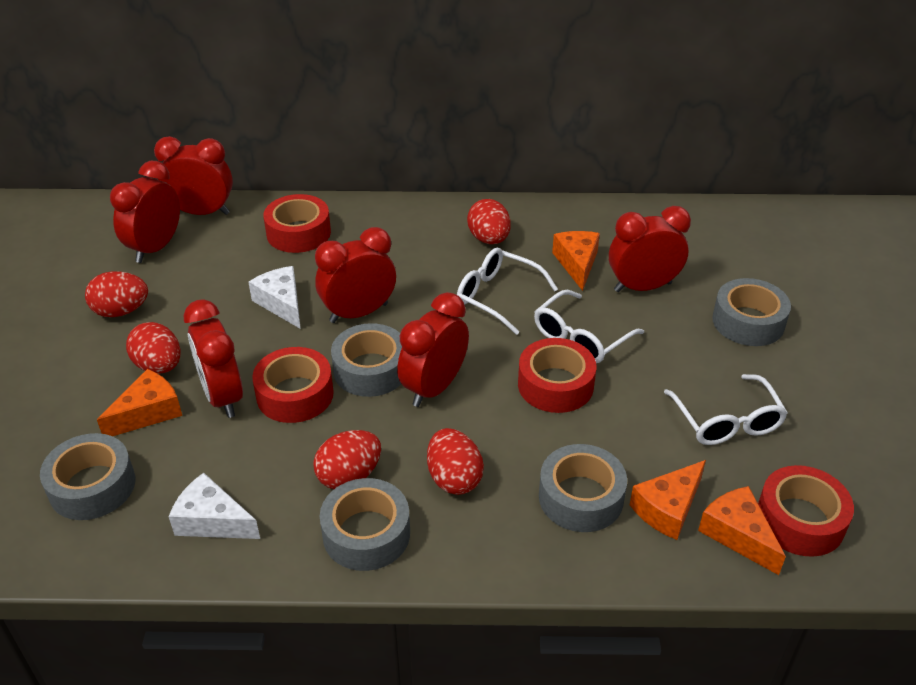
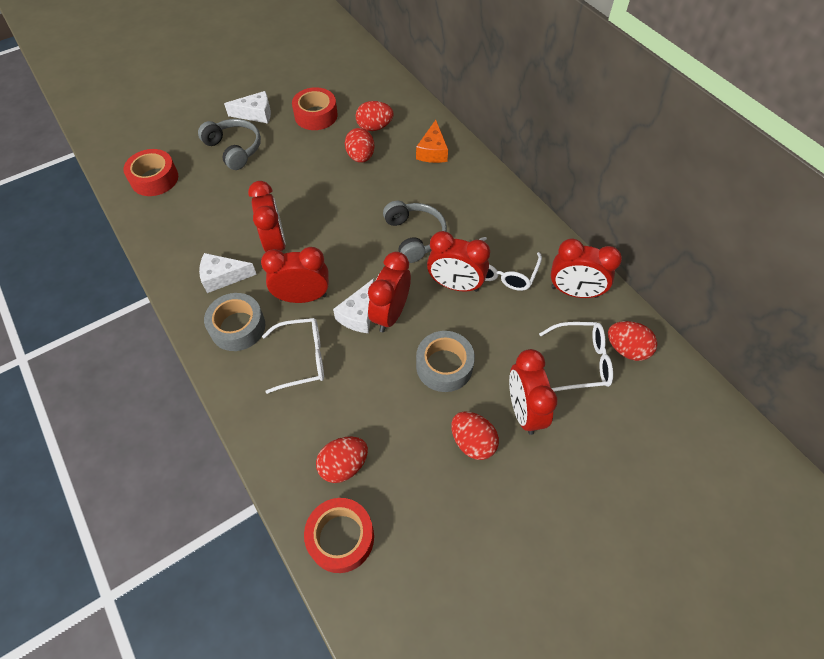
grey headphones: 0 -> 2
grey tape: 5 -> 2
orange cheese: 4 -> 1
red tape: 4 -> 3
white cheese: 2 -> 3

